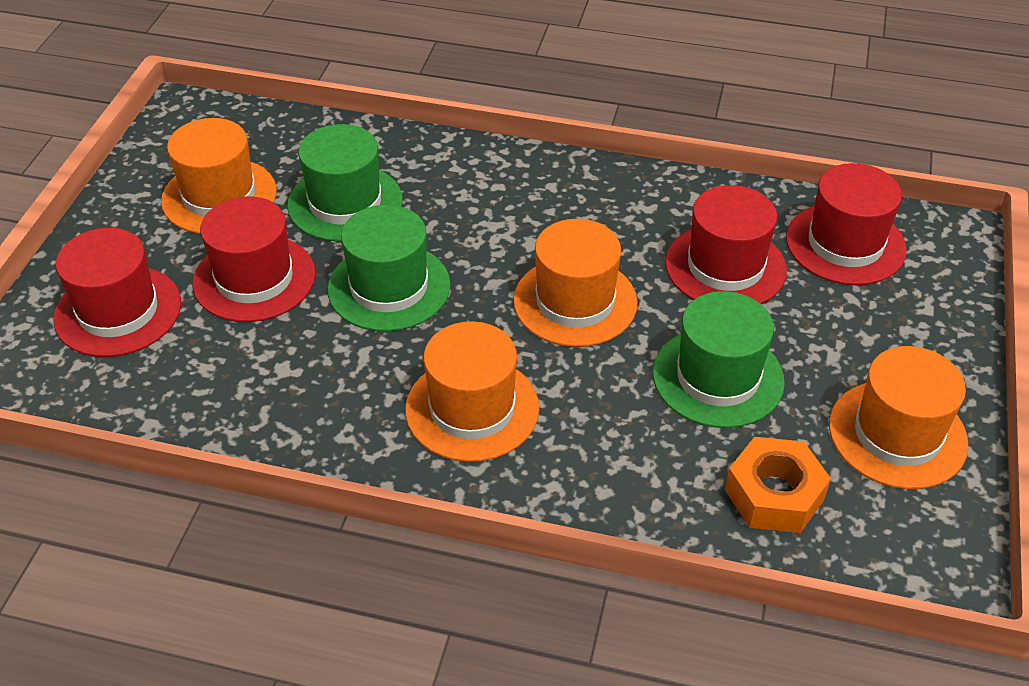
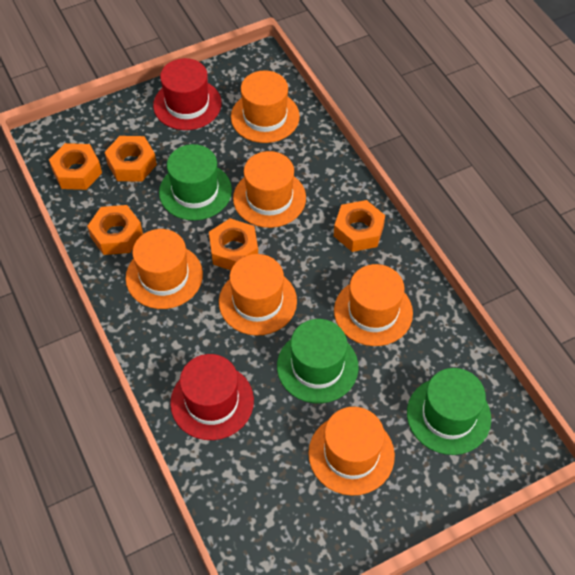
orange hat: 4 -> 6
orange nut: 1 -> 5
red hat: 4 -> 2

